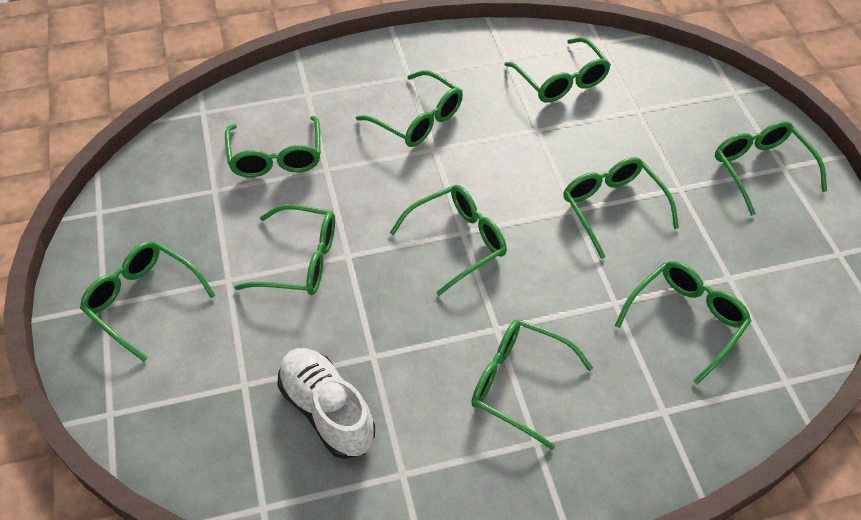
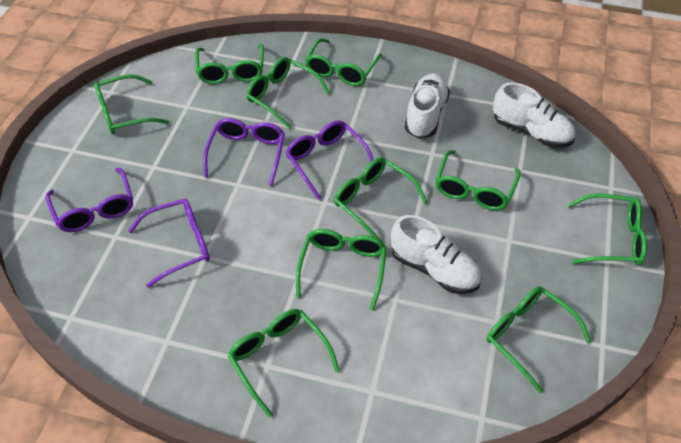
purple glasses: 0 -> 4
white shoe: 1 -> 3

